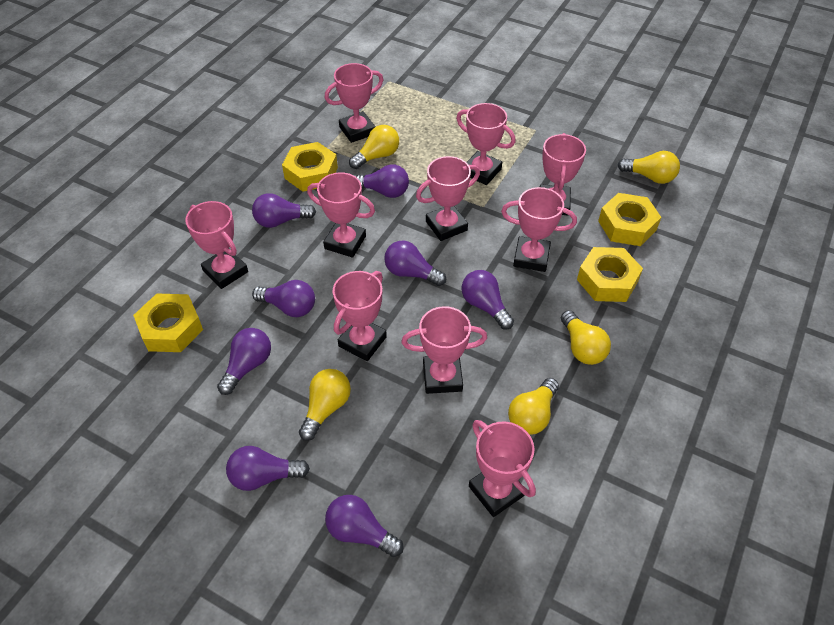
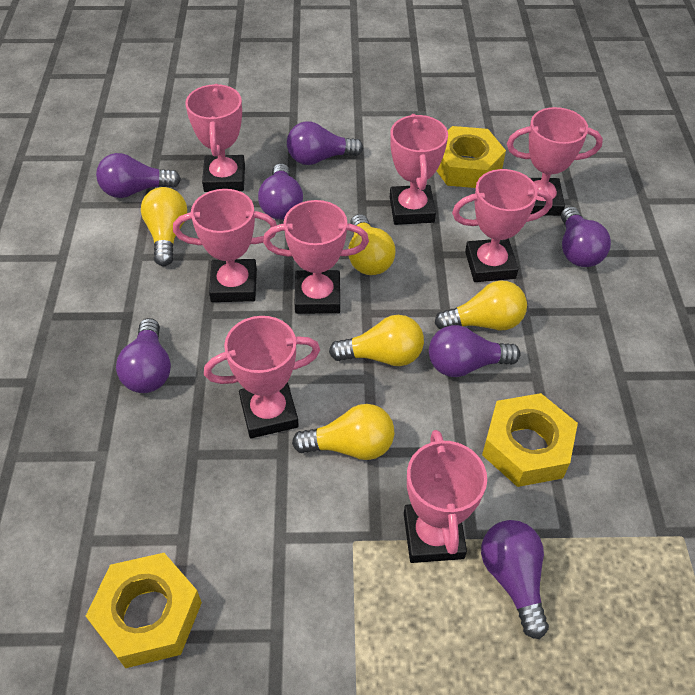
pink trophy: 10 -> 8
purple light bulb: 8 -> 7
yellow nut: 4 -> 3

